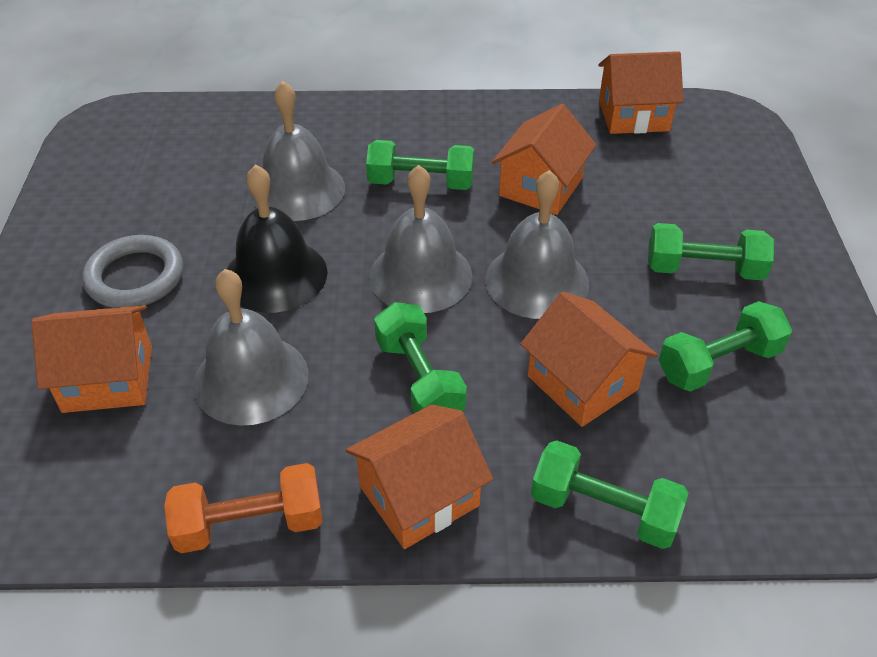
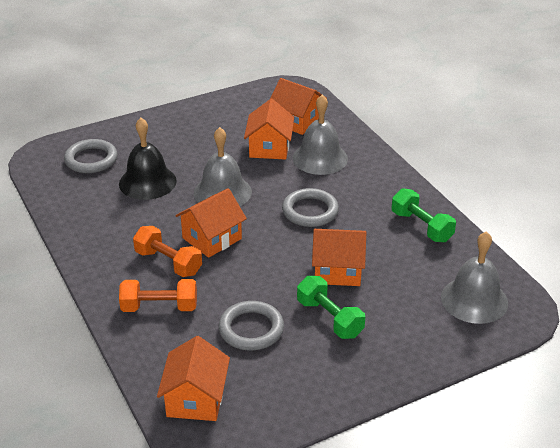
green dumbbell: 5 -> 2
grey bell: 4 -> 3
grey ring: 1 -> 3
orange dumbbell: 1 -> 2

